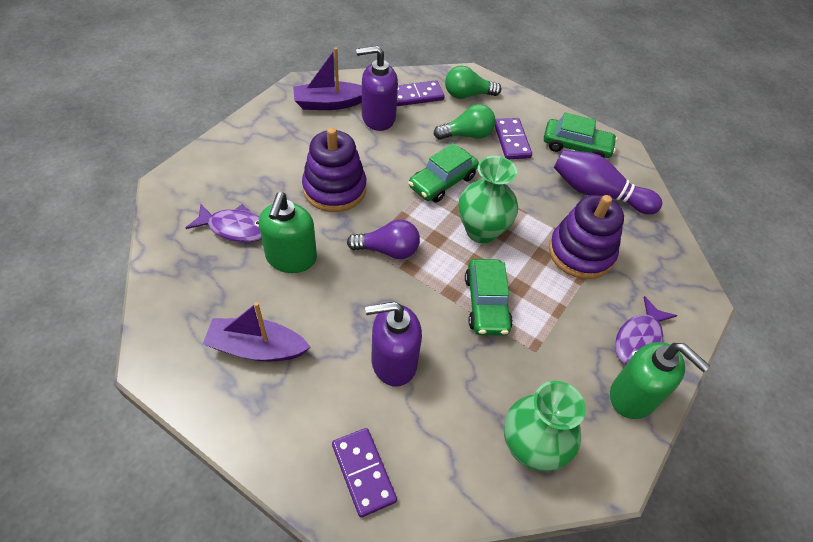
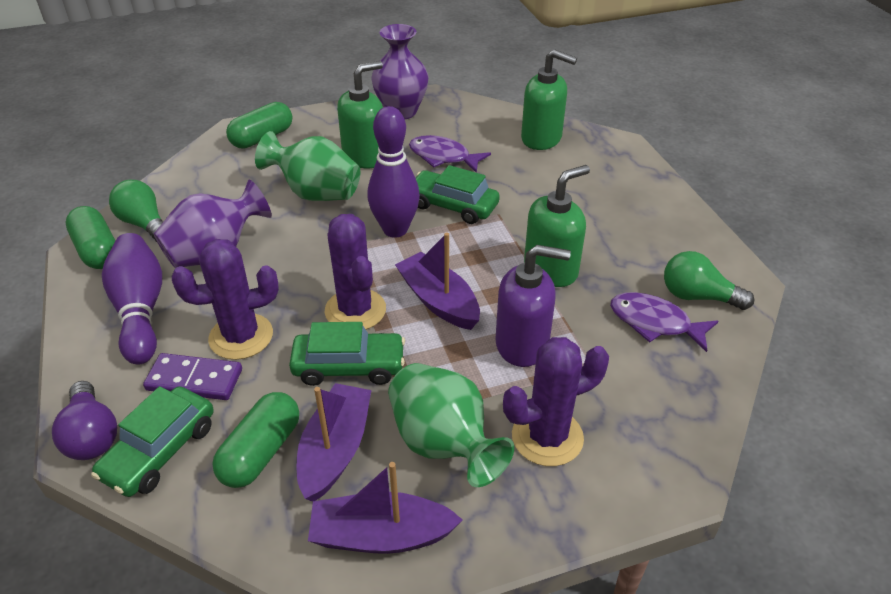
green capsule: 0 -> 3
green soap dispenser: 2 -> 3
purple boat: 2 -> 3
purple bowling pin: 1 -> 2
purple cactus: 0 -> 3
purple domino: 3 -> 1
purple soap dispenser: 2 -> 1
purple stacking toy: 2 -> 0
purple vase: 0 -> 2

